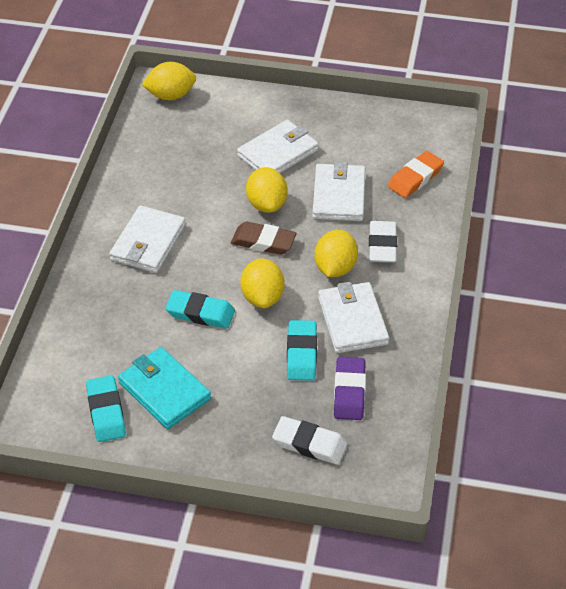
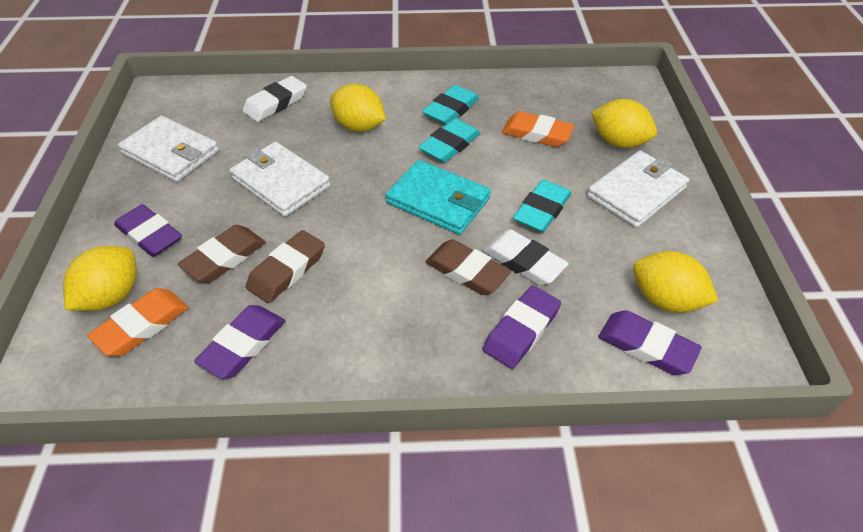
brown eraser: 1 -> 3
orange eraser: 1 -> 2
purple eraser: 1 -> 4
white wallet: 4 -> 3

